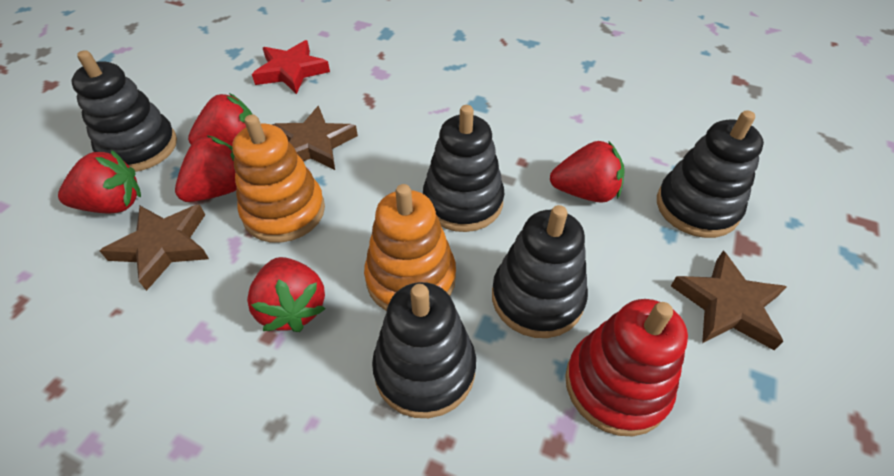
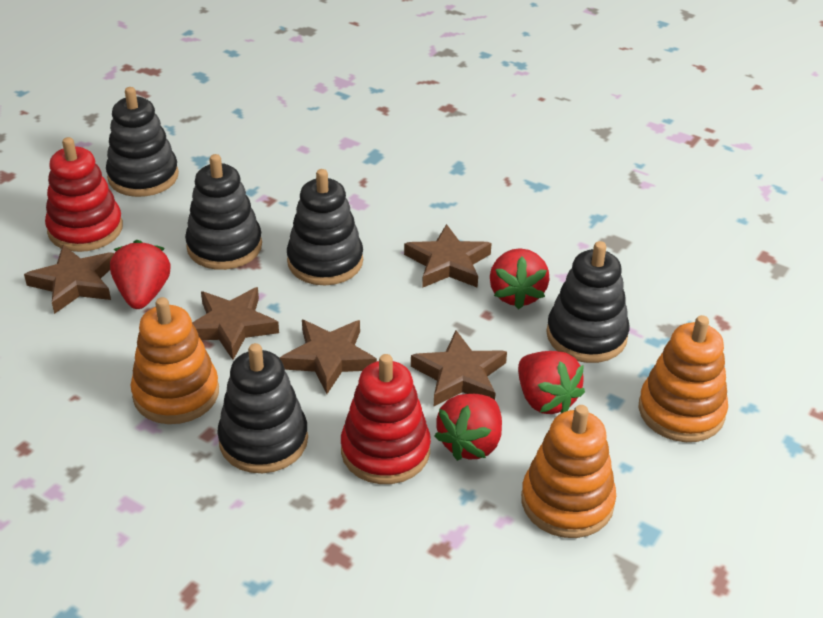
brown star: 3 -> 5
orange stacking toy: 2 -> 3
red stacking toy: 1 -> 2
red star: 1 -> 0
red strawberry: 5 -> 4

